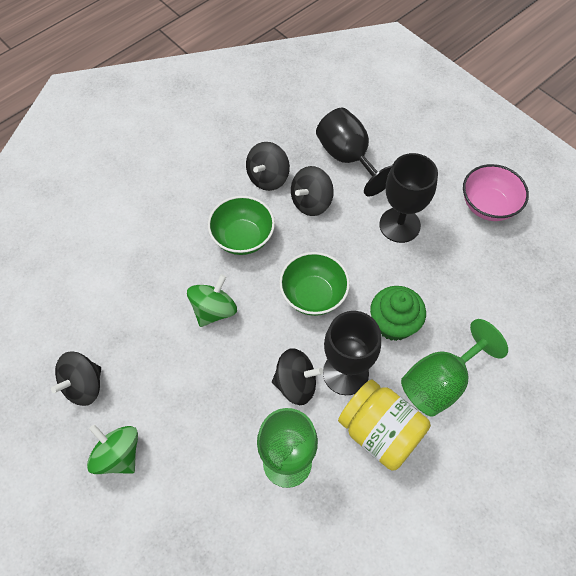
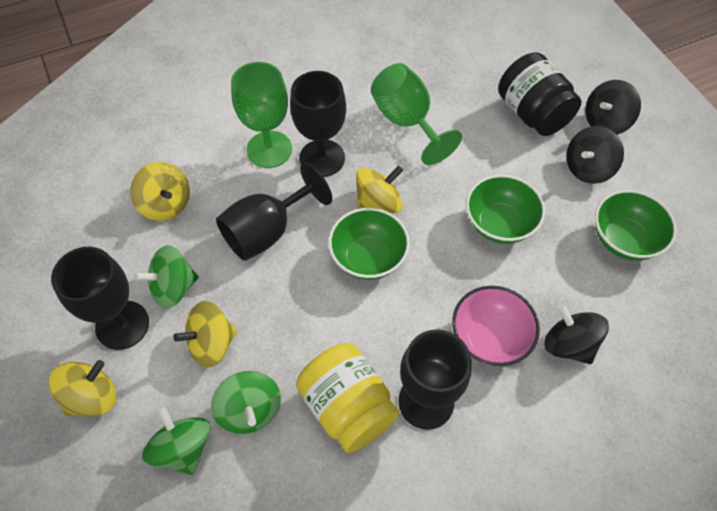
black goblet: 3 -> 4
black jar: 0 -> 1
black spinning top: 4 -> 3
green bowl: 2 -> 3
green cupcake: 1 -> 0
green spinning top: 2 -> 3
yellow spinning top: 0 -> 4

